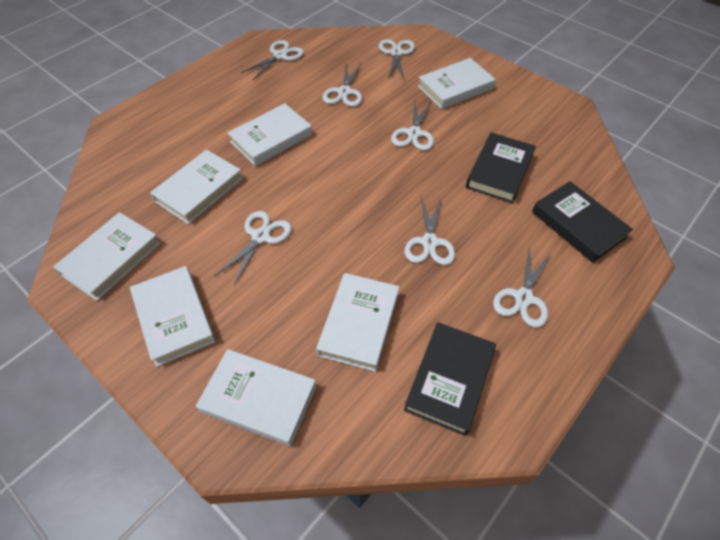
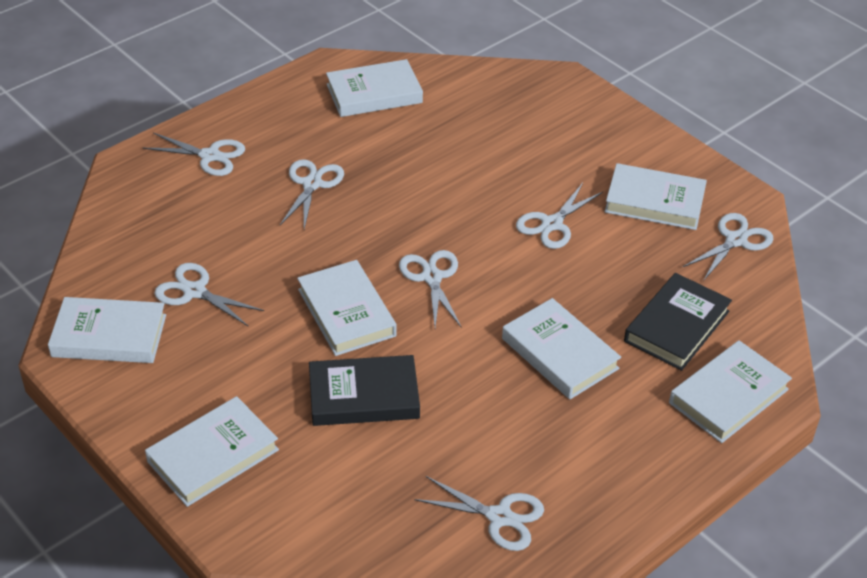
black book: 3 -> 2

